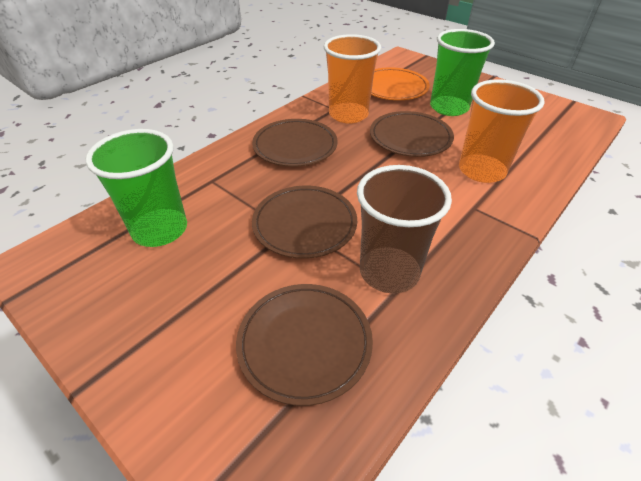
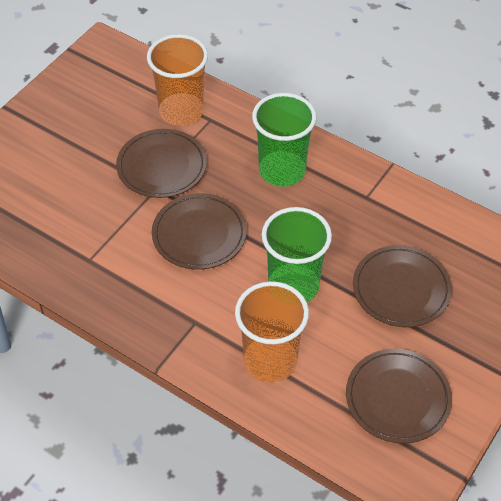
brown cup: 1 -> 0
orange plate: 1 -> 0

